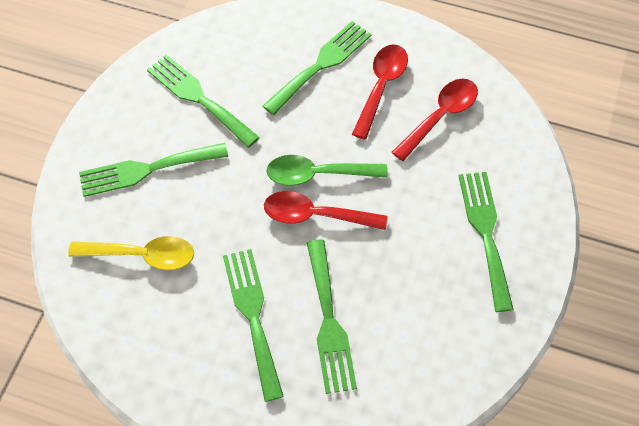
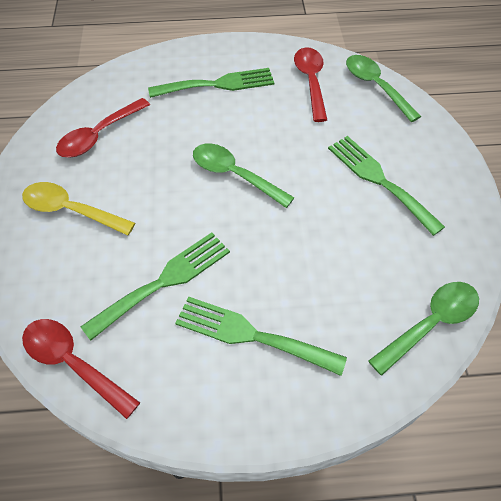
green fork: 6 -> 4
green spoon: 1 -> 3

